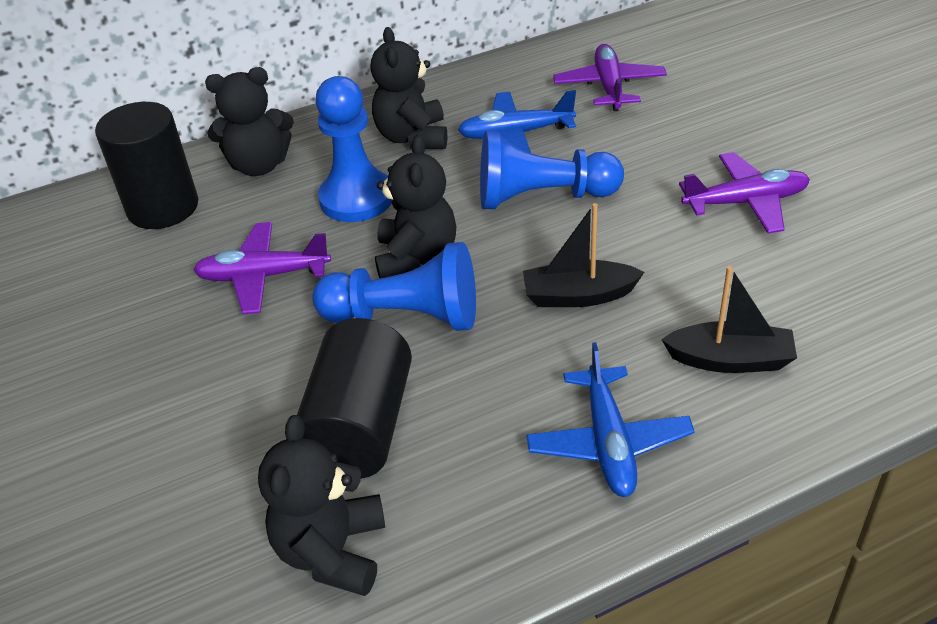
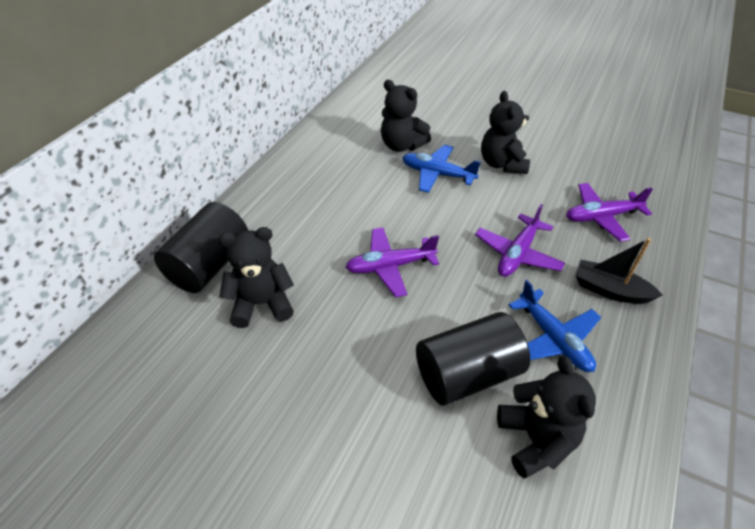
black boat: 2 -> 1
blue pawn: 3 -> 0

